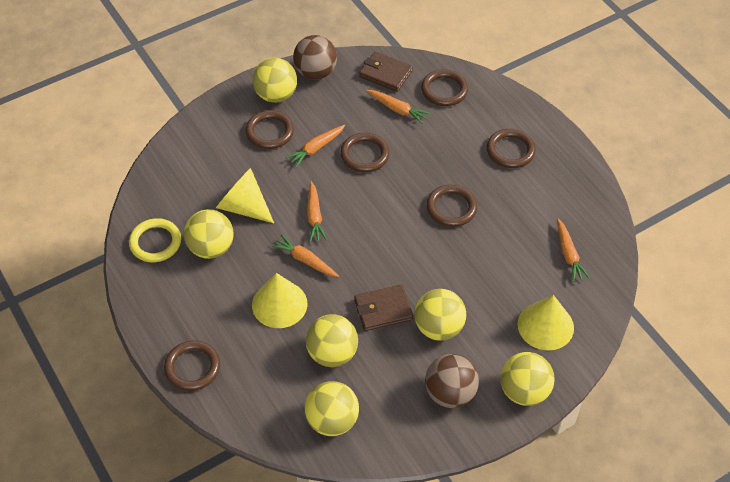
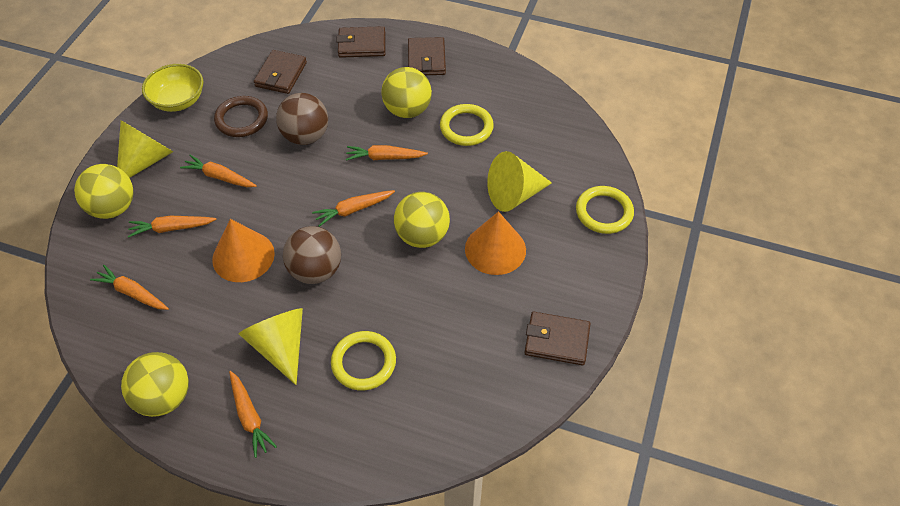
brown ring: 6 -> 1
brown wallet: 2 -> 4
orange carrot: 5 -> 6
orange cone: 0 -> 2
yellow ball: 6 -> 4
yellow bowl: 0 -> 1
yellow ring: 1 -> 3

